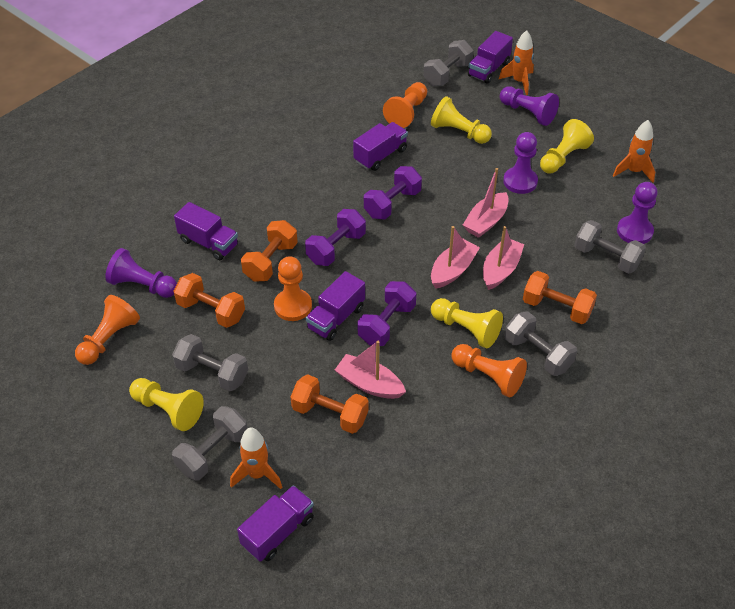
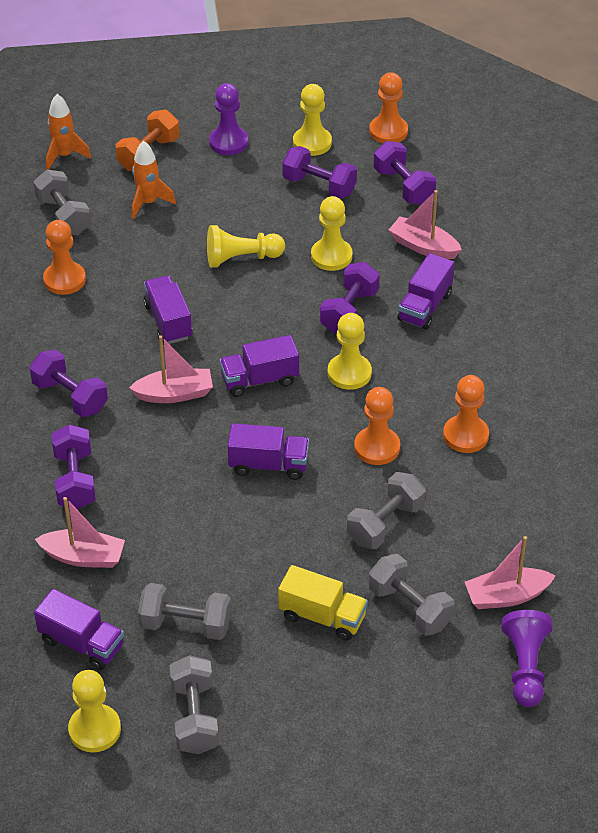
orange dumbbell: 4 -> 1
orange rocket: 3 -> 2
purple dumbbell: 3 -> 5
purple pawn: 4 -> 2
yellow pawn: 4 -> 5
yellow truck: 0 -> 1

